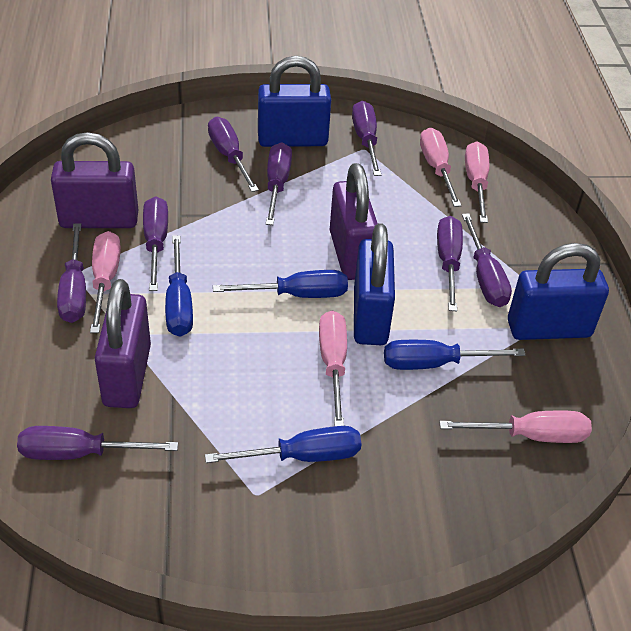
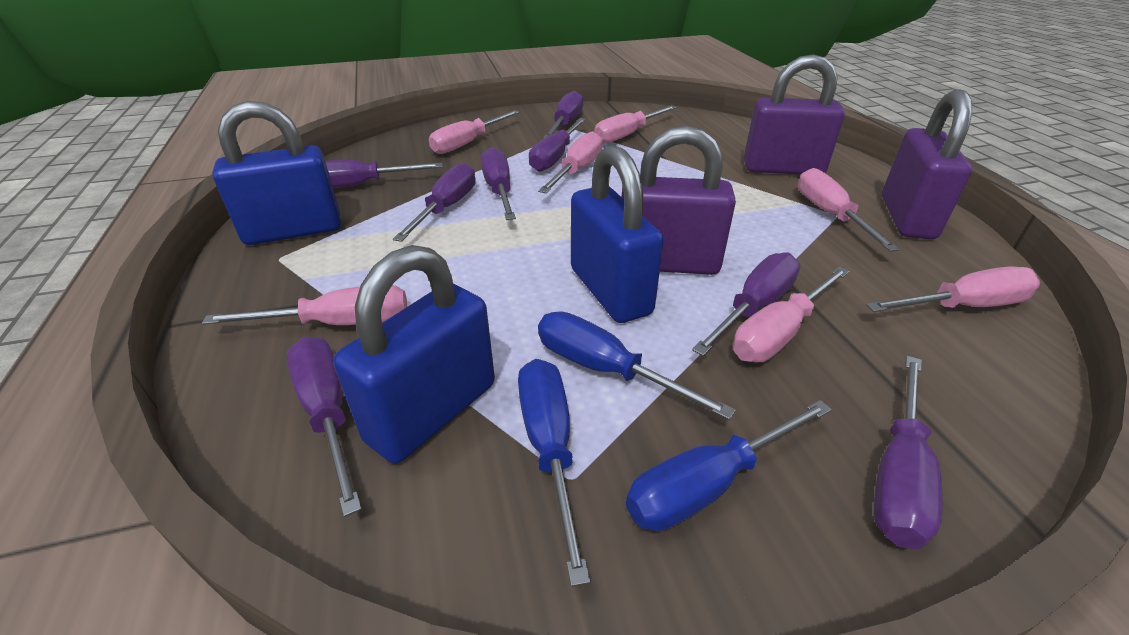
blue screwdriver: 4 -> 3
pink screwdriver: 5 -> 7

